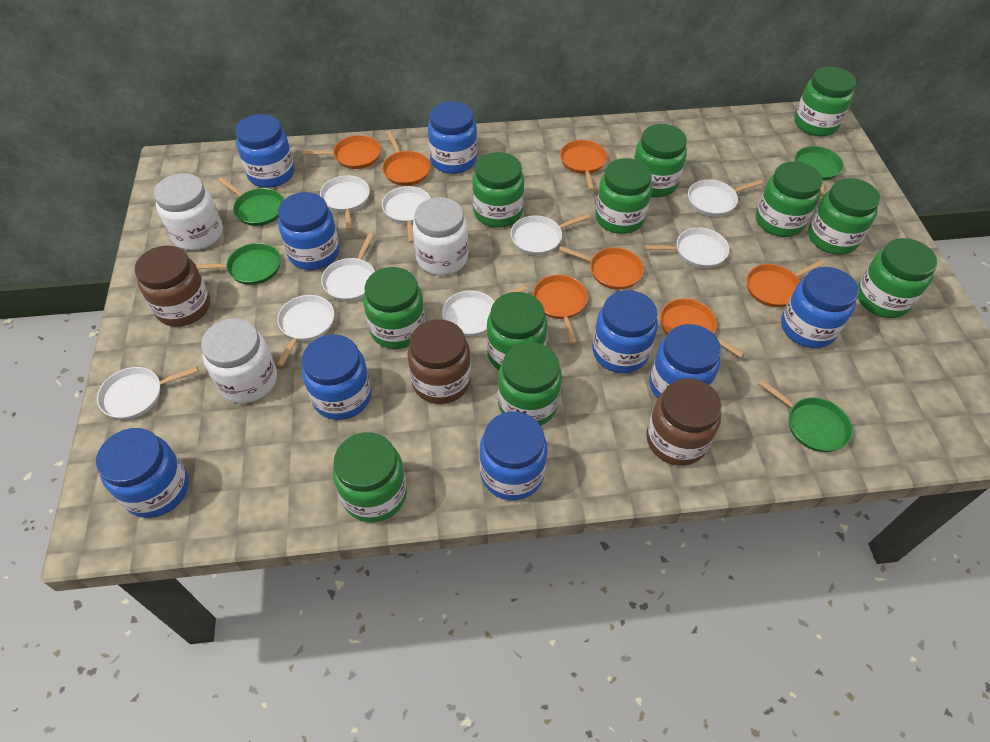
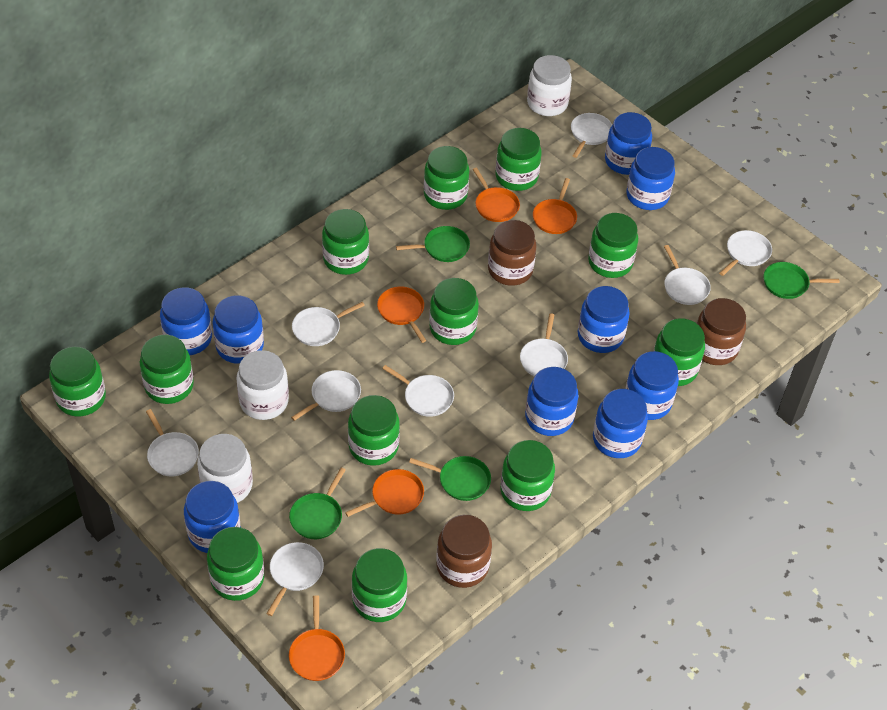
green jar: 11 -> 12
orange pan: 7 -> 5

